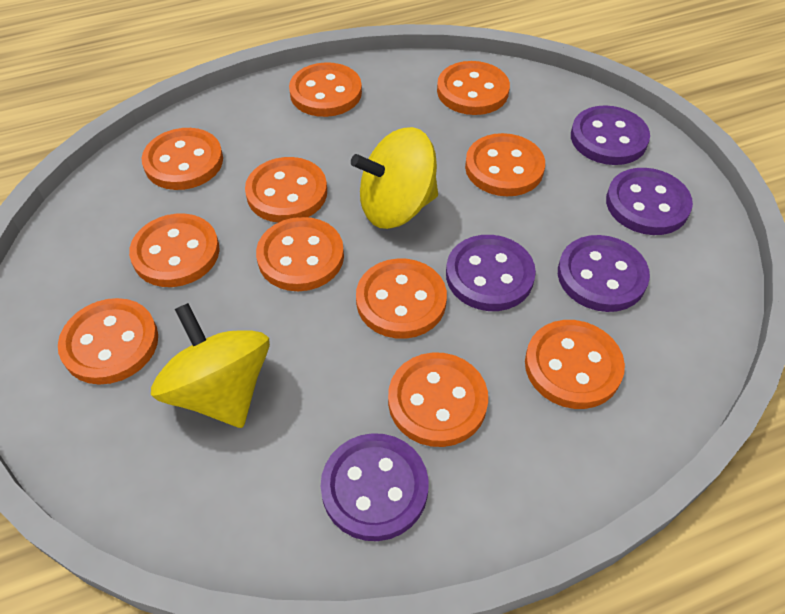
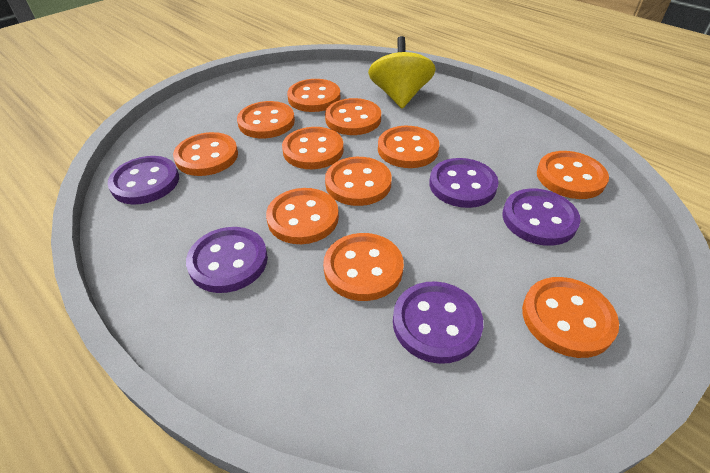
yellow spinning top: 2 -> 1

